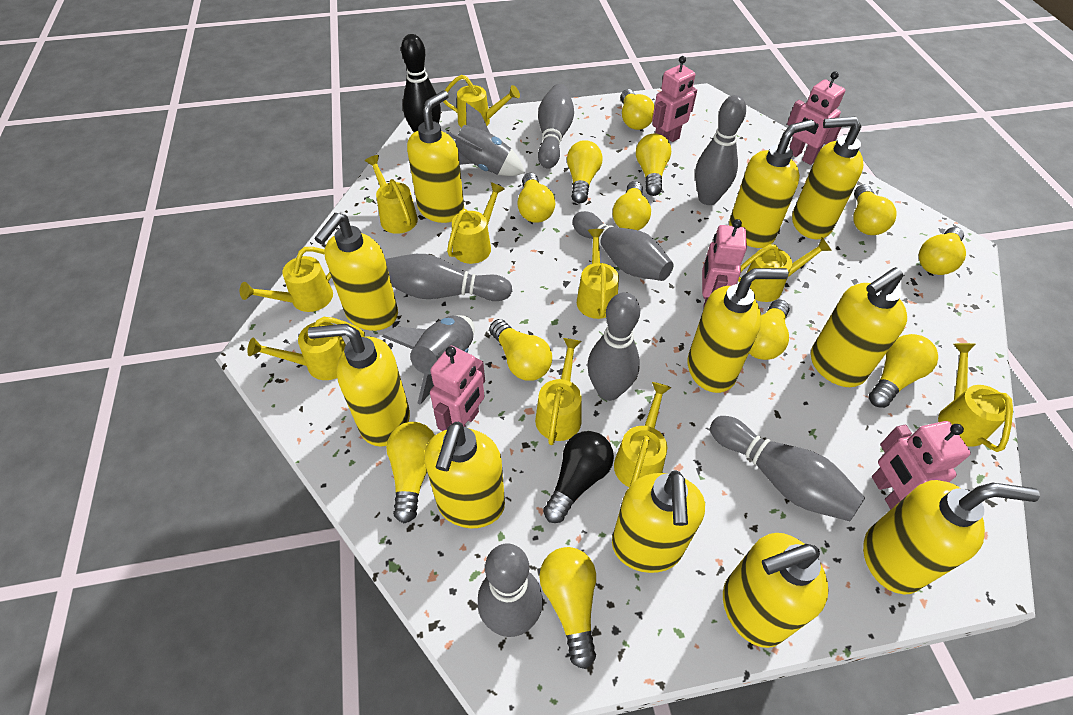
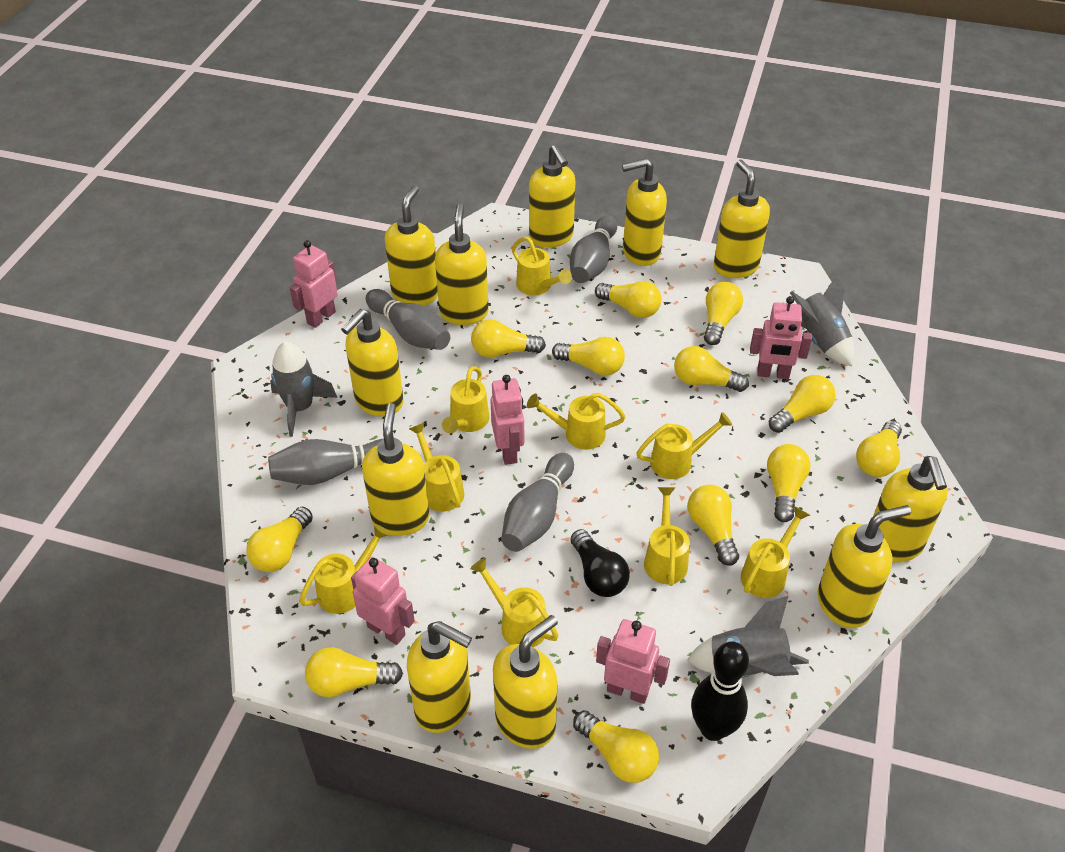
grey bowling pin: 7 -> 4
grey rocket: 2 -> 3
yellow watering can: 10 -> 9

